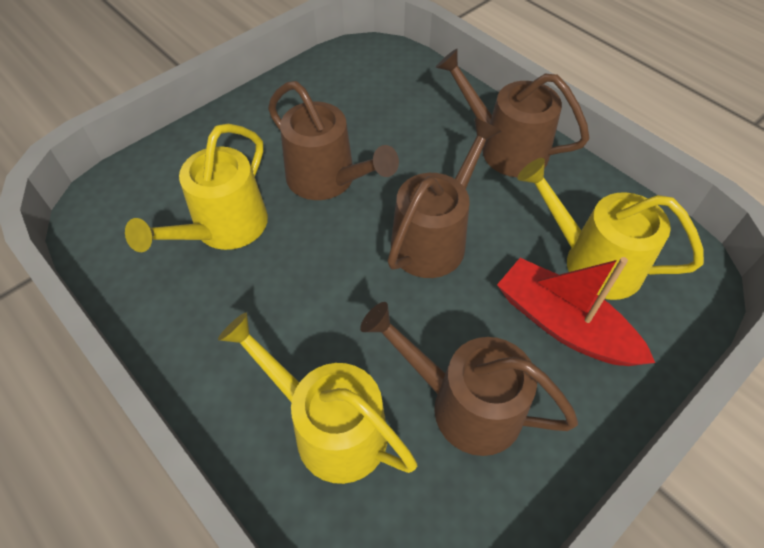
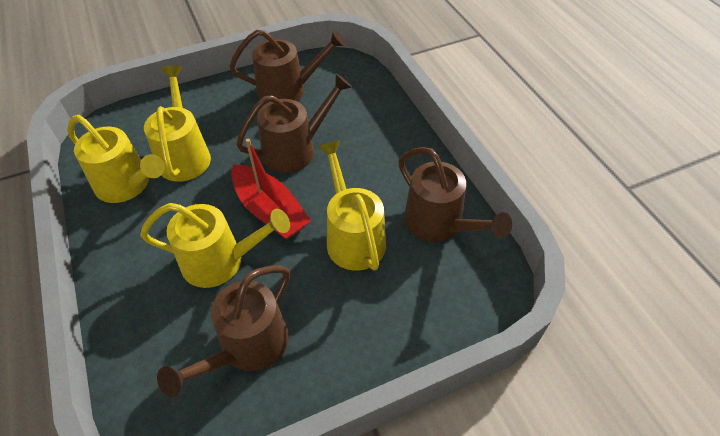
yellow watering can: 3 -> 4

